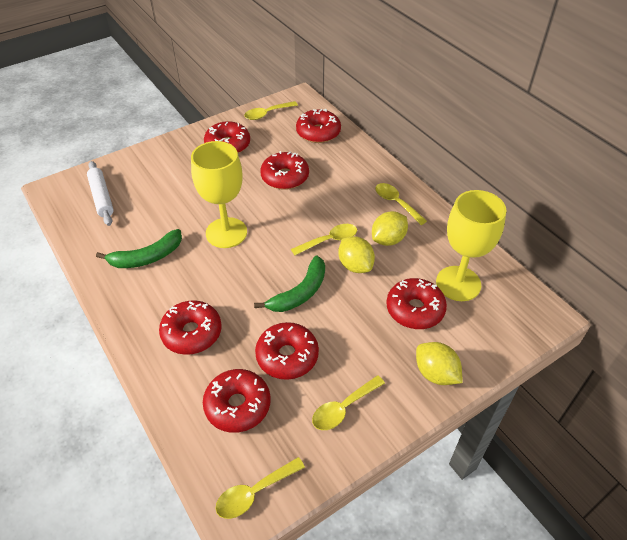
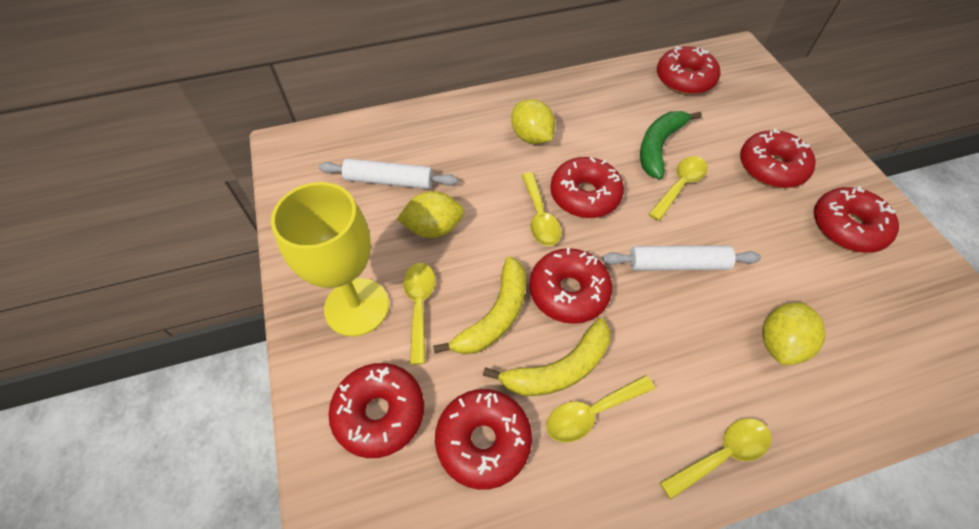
green banana: 2 -> 1
white rolling pin: 1 -> 2
yellow banana: 0 -> 2
yellow goblet: 2 -> 1

